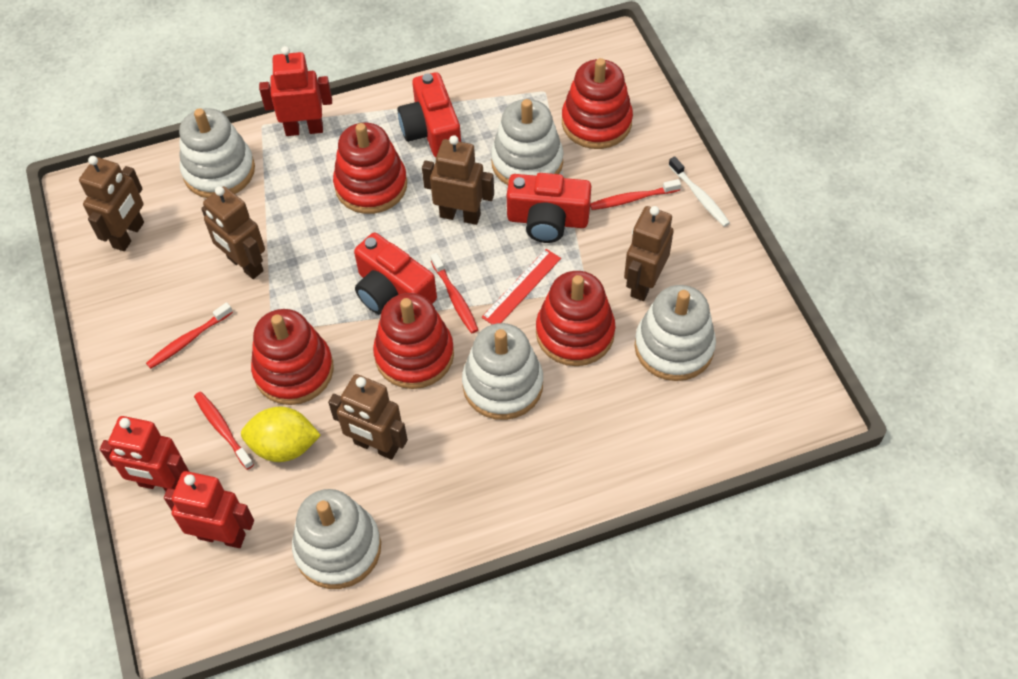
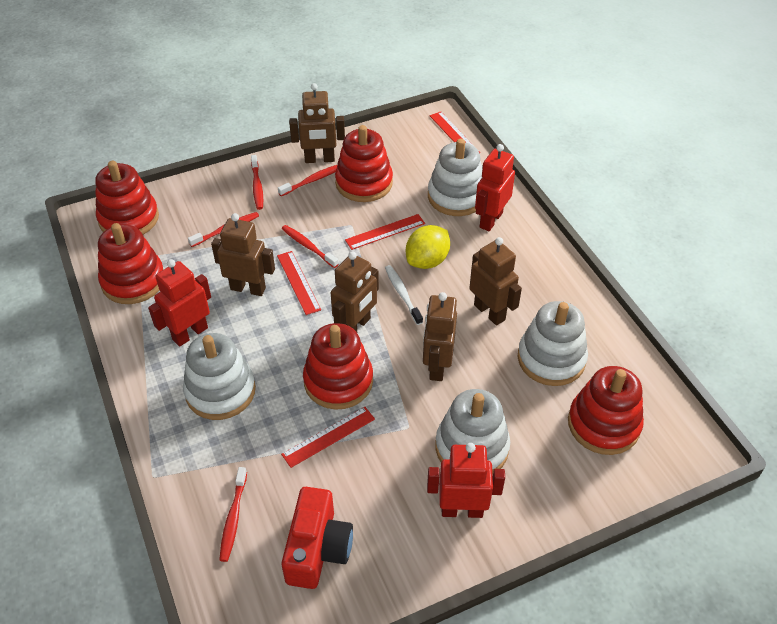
red camera: 3 -> 1
red ruler: 1 -> 4
red toothbrush: 4 -> 5
white stacking toy: 5 -> 4

